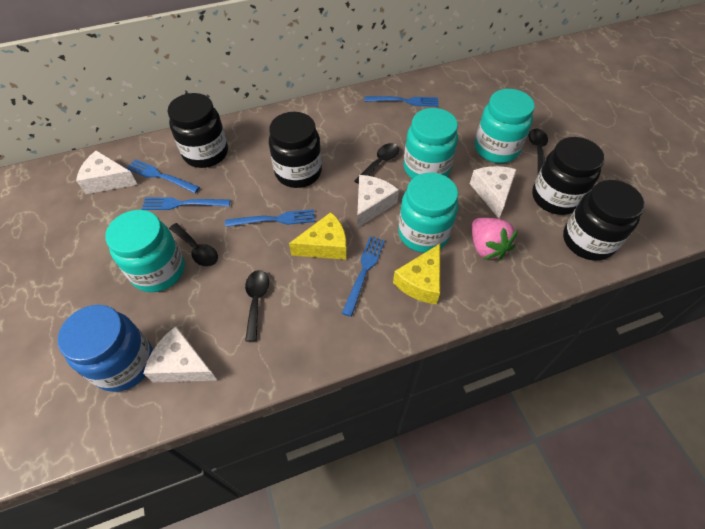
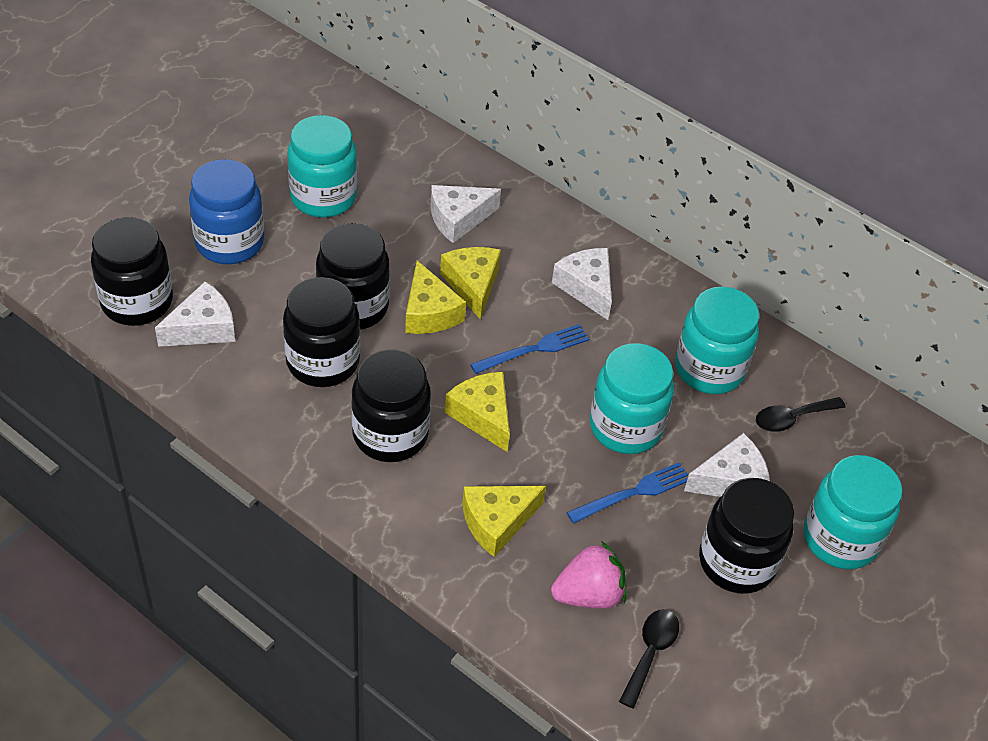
black jar: 4 -> 5
black spoon: 4 -> 2
blue fork: 5 -> 2
yellow cheese: 2 -> 4

